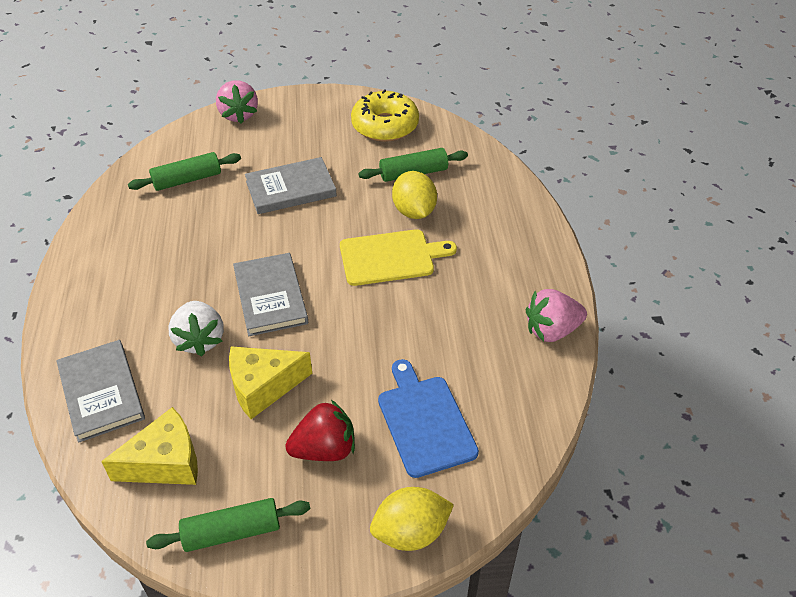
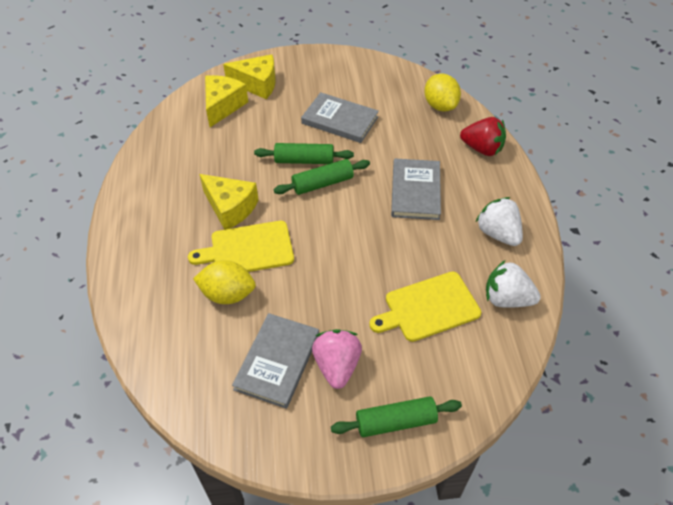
blue cutting board: 1 -> 0
pink strawberry: 2 -> 1
white strawberry: 1 -> 2
yellow cheese: 2 -> 3
yellow cutting board: 1 -> 2
yellow donut: 1 -> 0

